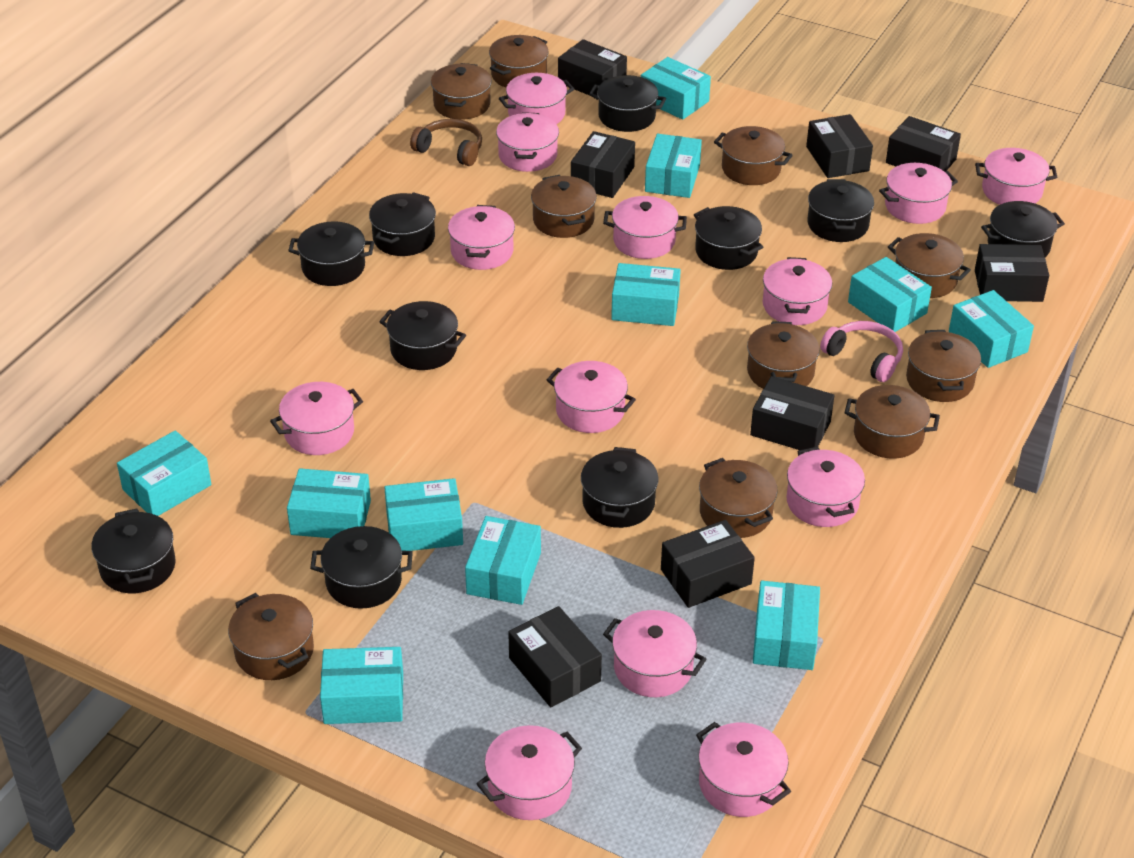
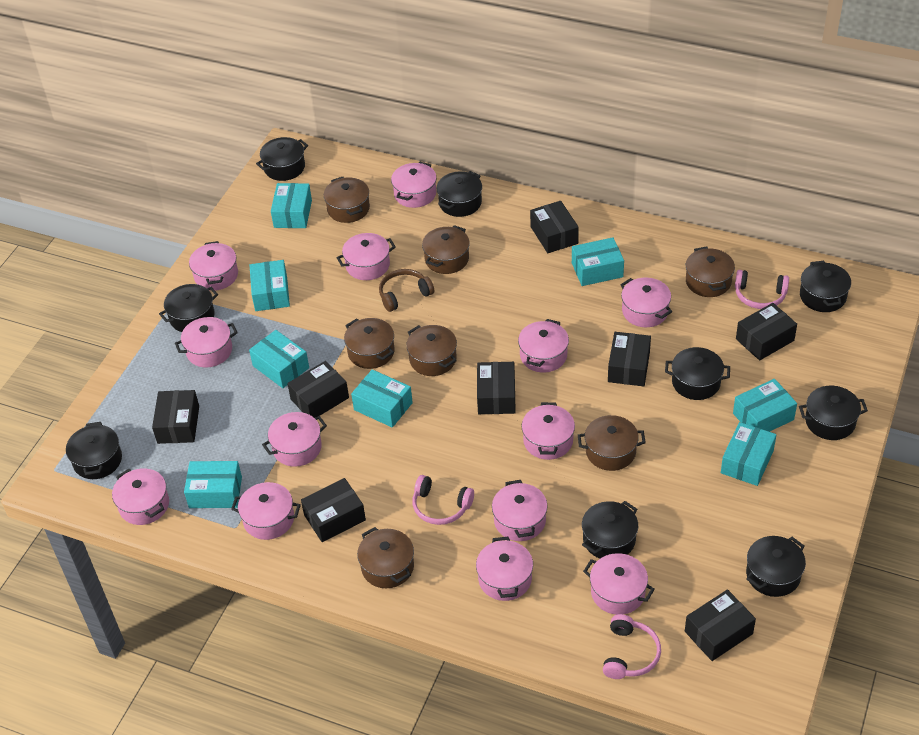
black pot: 10 -> 9
brown pot: 10 -> 7
pink headphones: 1 -> 3
turquoise box: 11 -> 8

